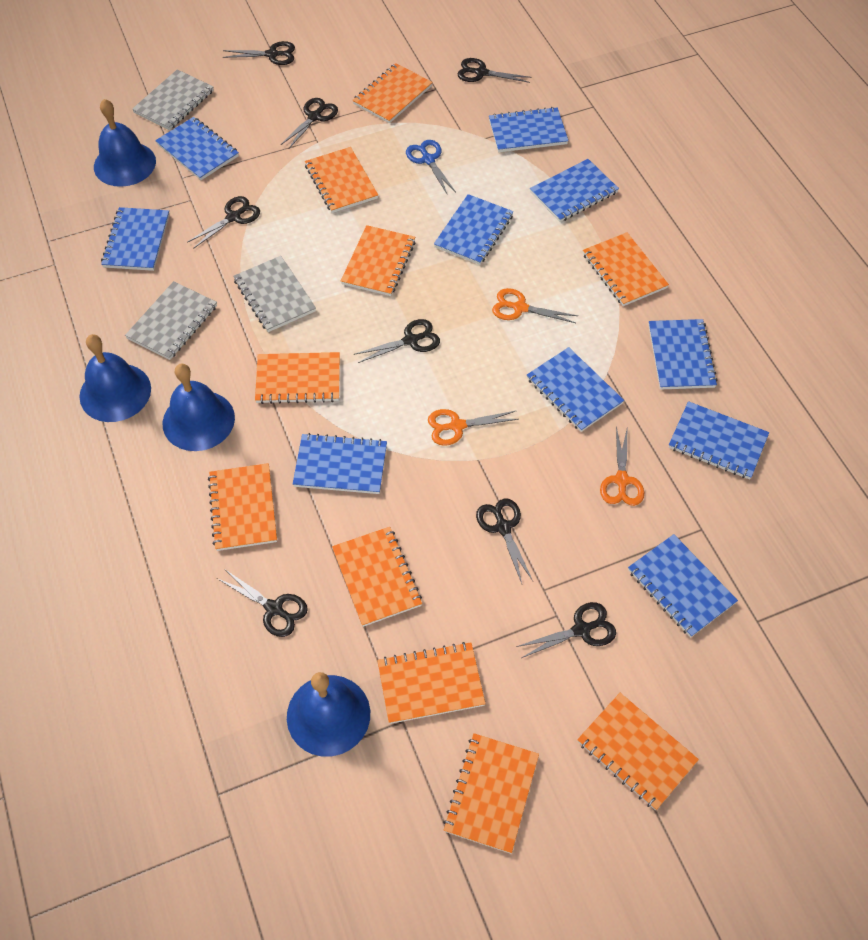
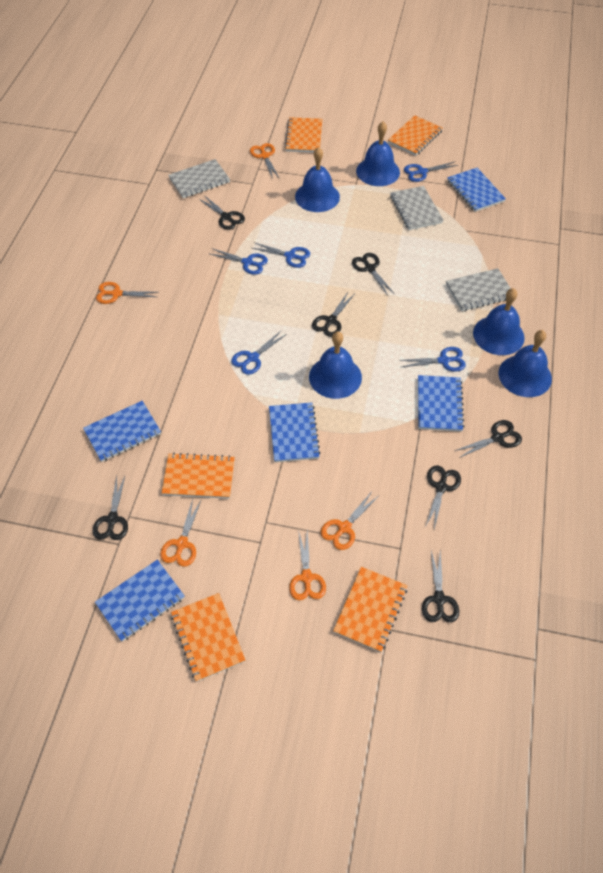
black scissors: 8 -> 7
blue bell: 4 -> 5
blue notebook: 10 -> 5
blue scissors: 1 -> 5
orange notebook: 10 -> 5
orange scissors: 3 -> 5

